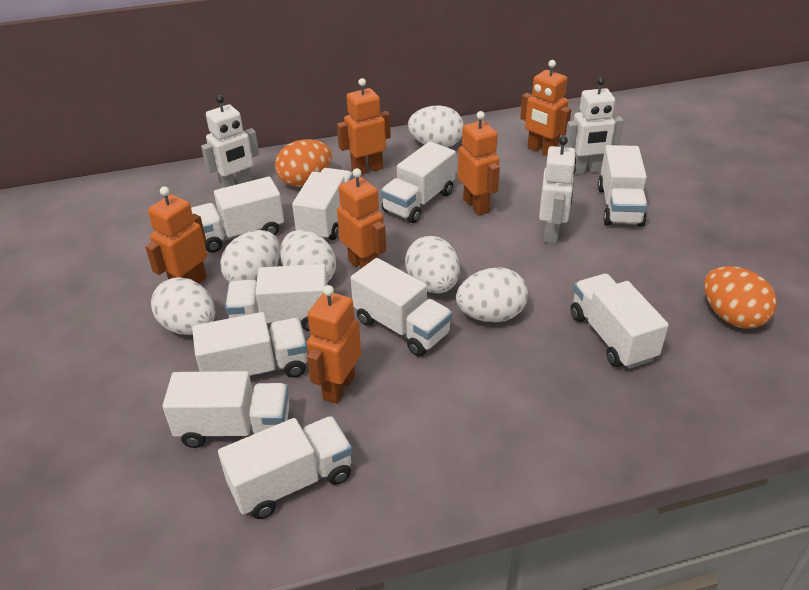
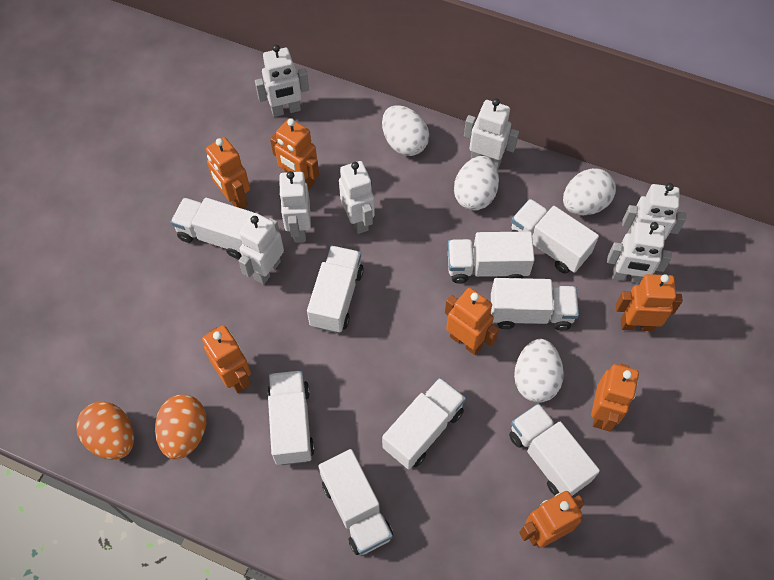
orange robot: 6 -> 7
white egg: 6 -> 4
white robot: 3 -> 7
white truck: 10 -> 9

